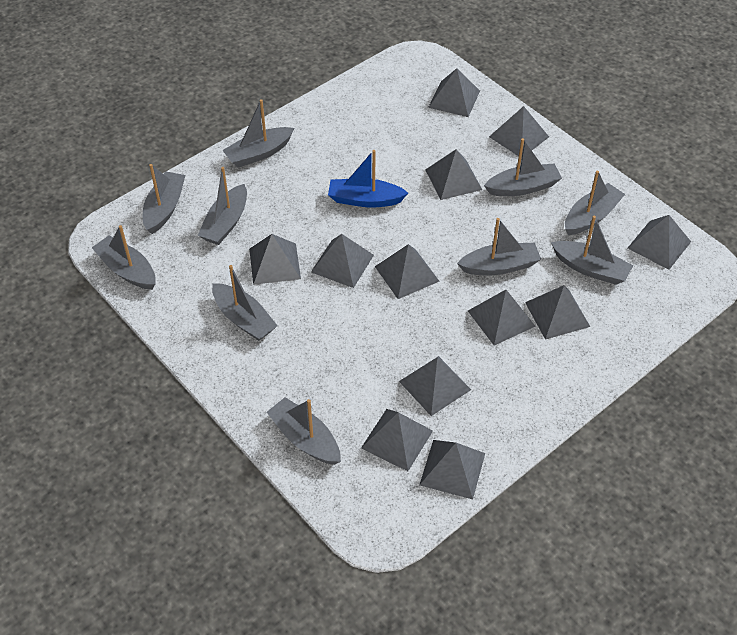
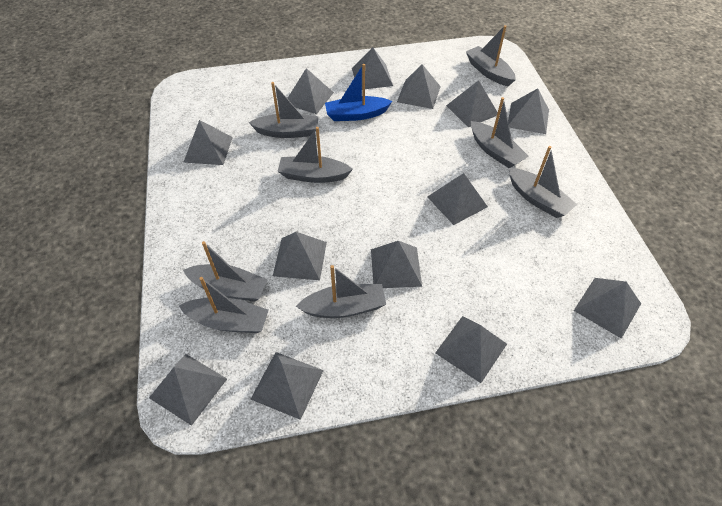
grey boat: 10 -> 8
grey pyramid: 12 -> 13

